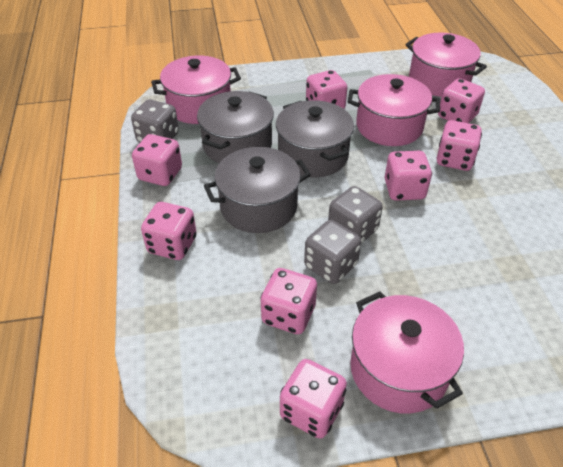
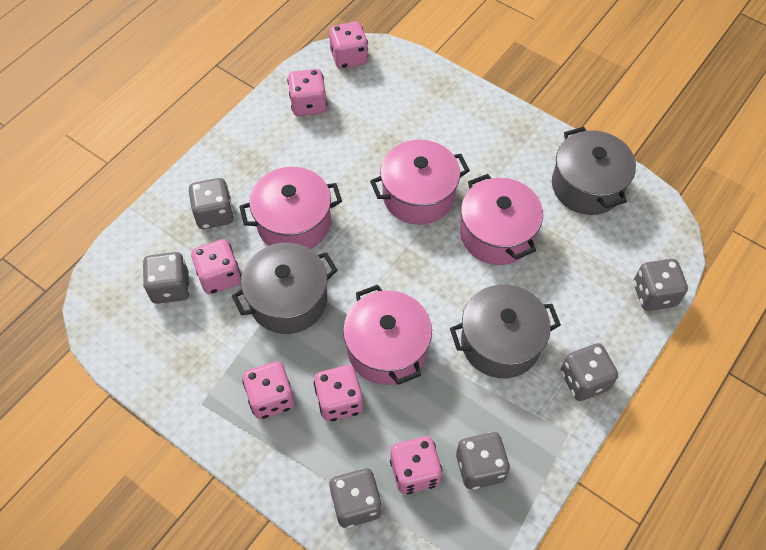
grey dice: 3 -> 6
pink dice: 8 -> 6

